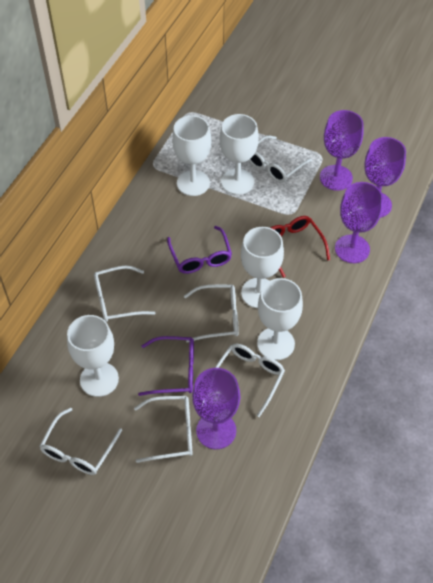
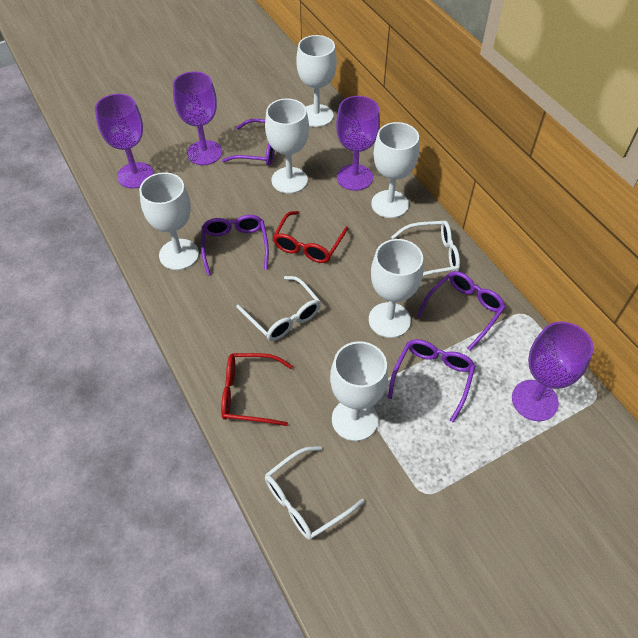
purple glasses: 2 -> 4
red glasses: 1 -> 2
white glasses: 6 -> 3
white goblet: 5 -> 6

